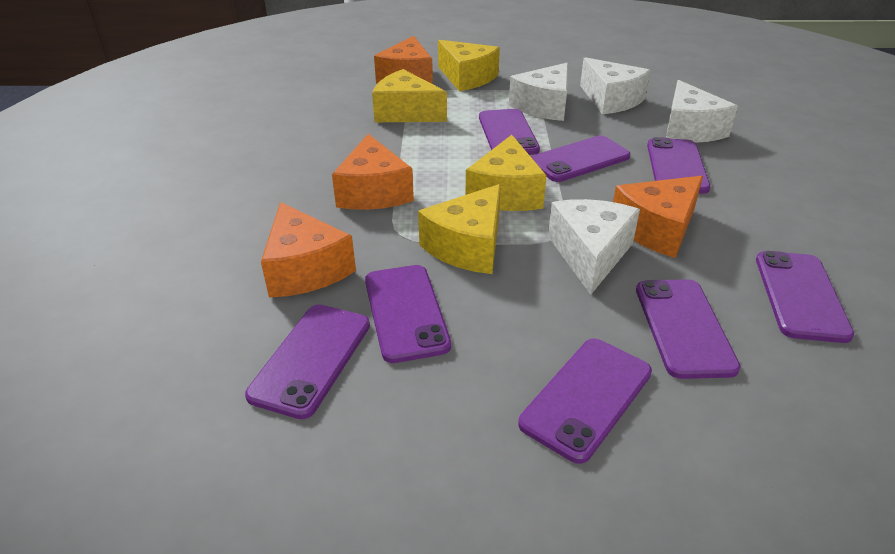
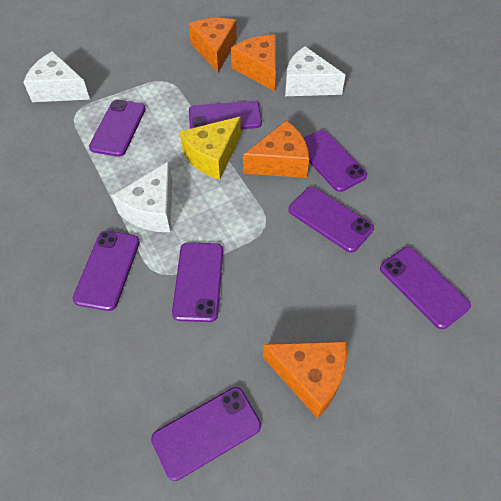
white cheese: 4 -> 3
yellow cheese: 4 -> 1

